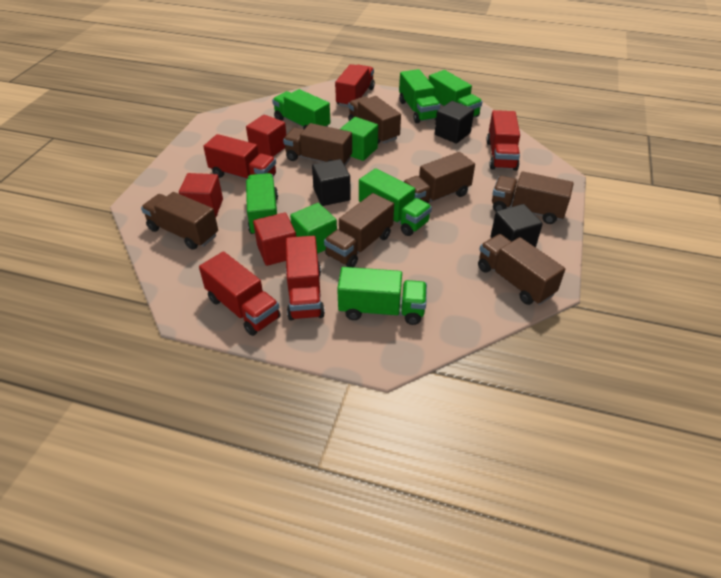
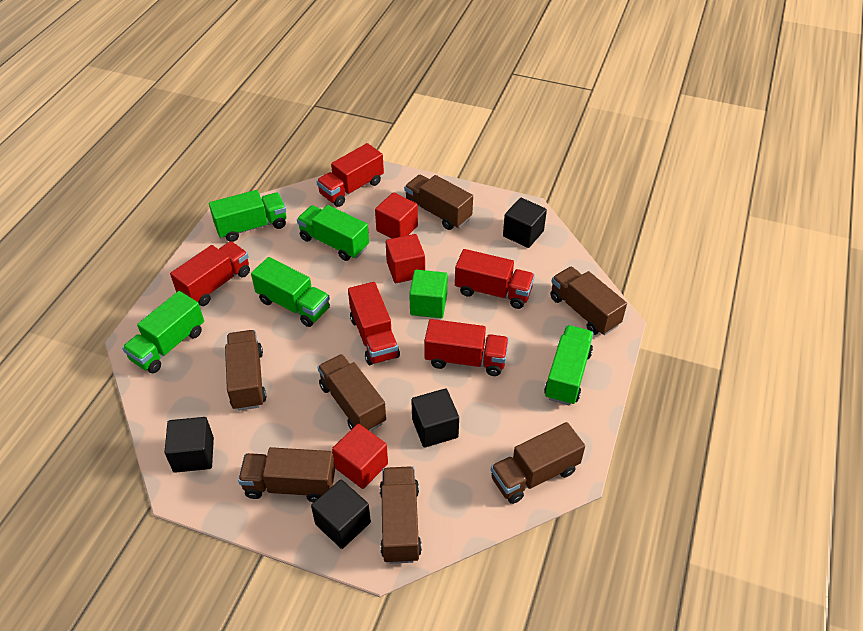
black cube: 3 -> 4
green cube: 2 -> 1
green truck: 6 -> 5

